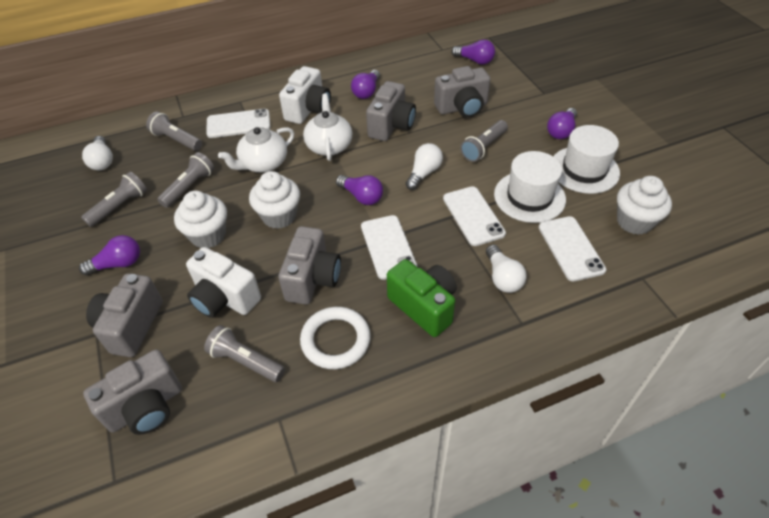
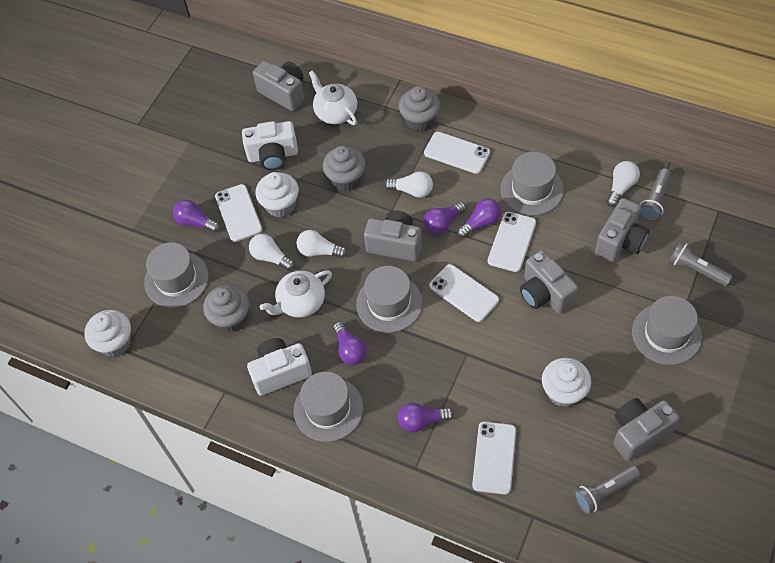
green camera: 1 -> 0
grey cupcake: 0 -> 3
grey flashlight: 5 -> 3
grey hat: 0 -> 5
white hat: 2 -> 0
white light bulb: 3 -> 4
white phone: 4 -> 5
white ring: 1 -> 0

